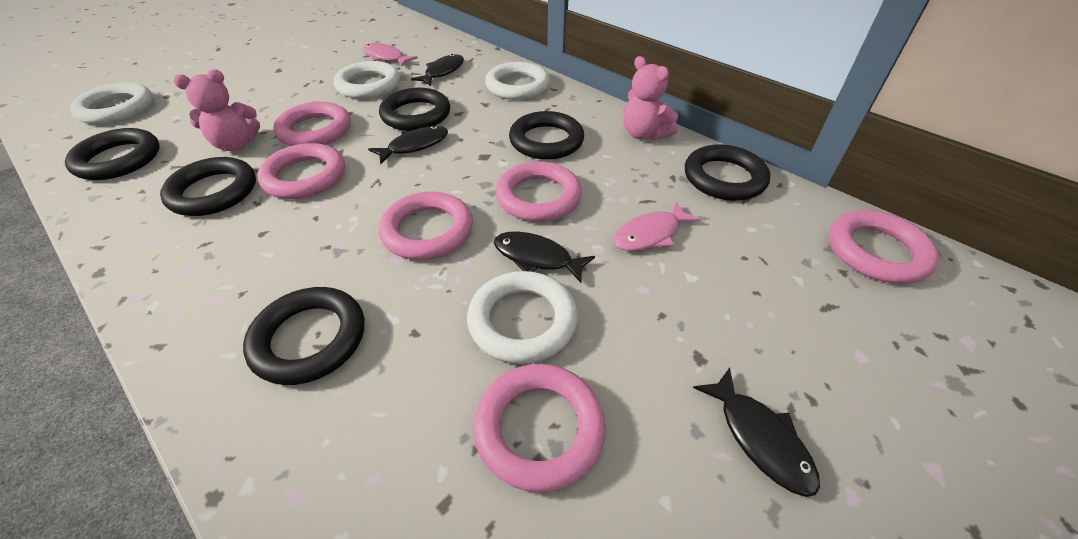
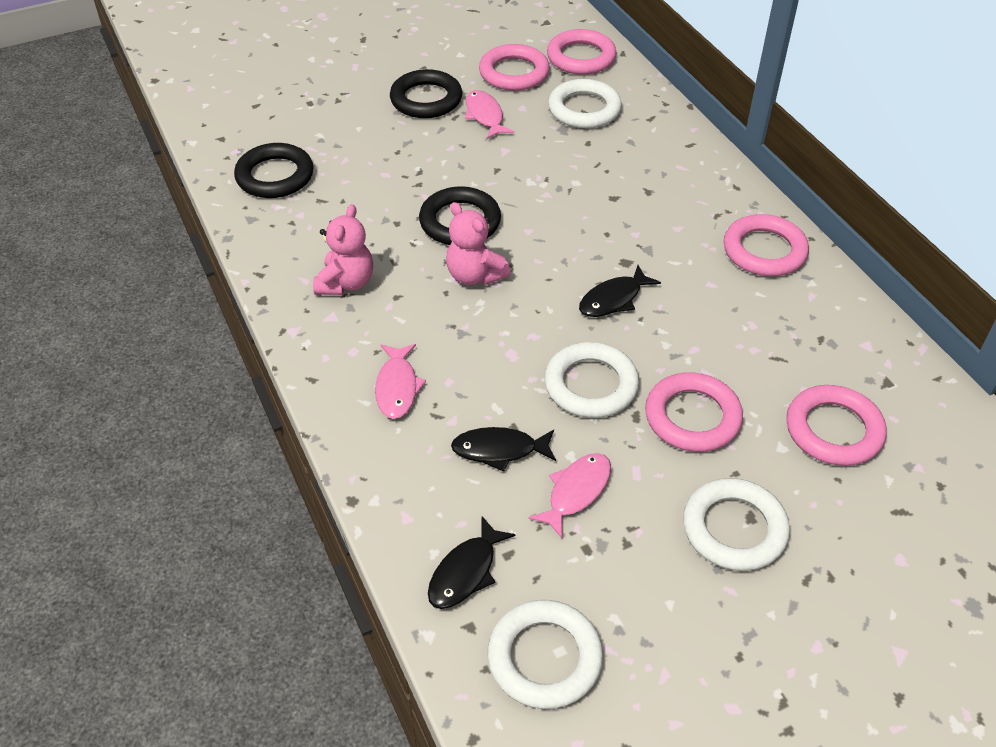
black fish: 4 -> 3
black ring: 6 -> 3
pink fish: 2 -> 3
pink ring: 6 -> 5

